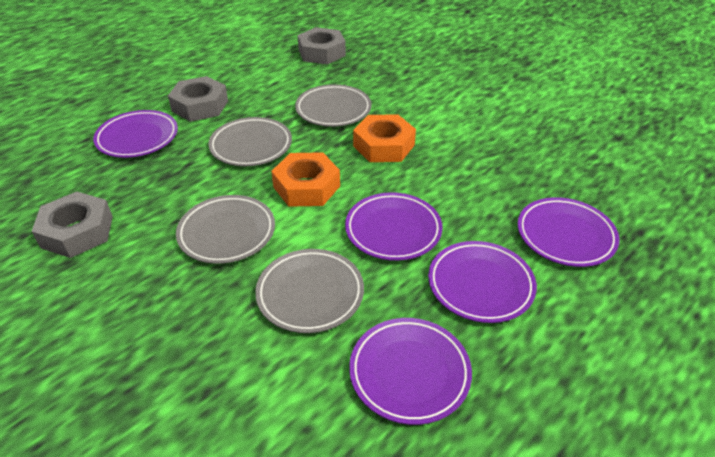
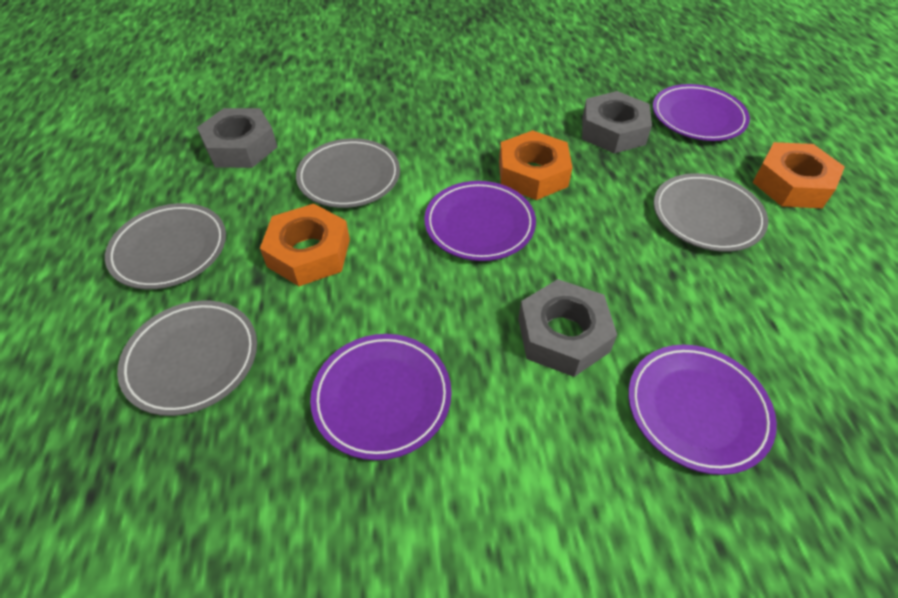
orange nut: 2 -> 3
purple plate: 5 -> 4

